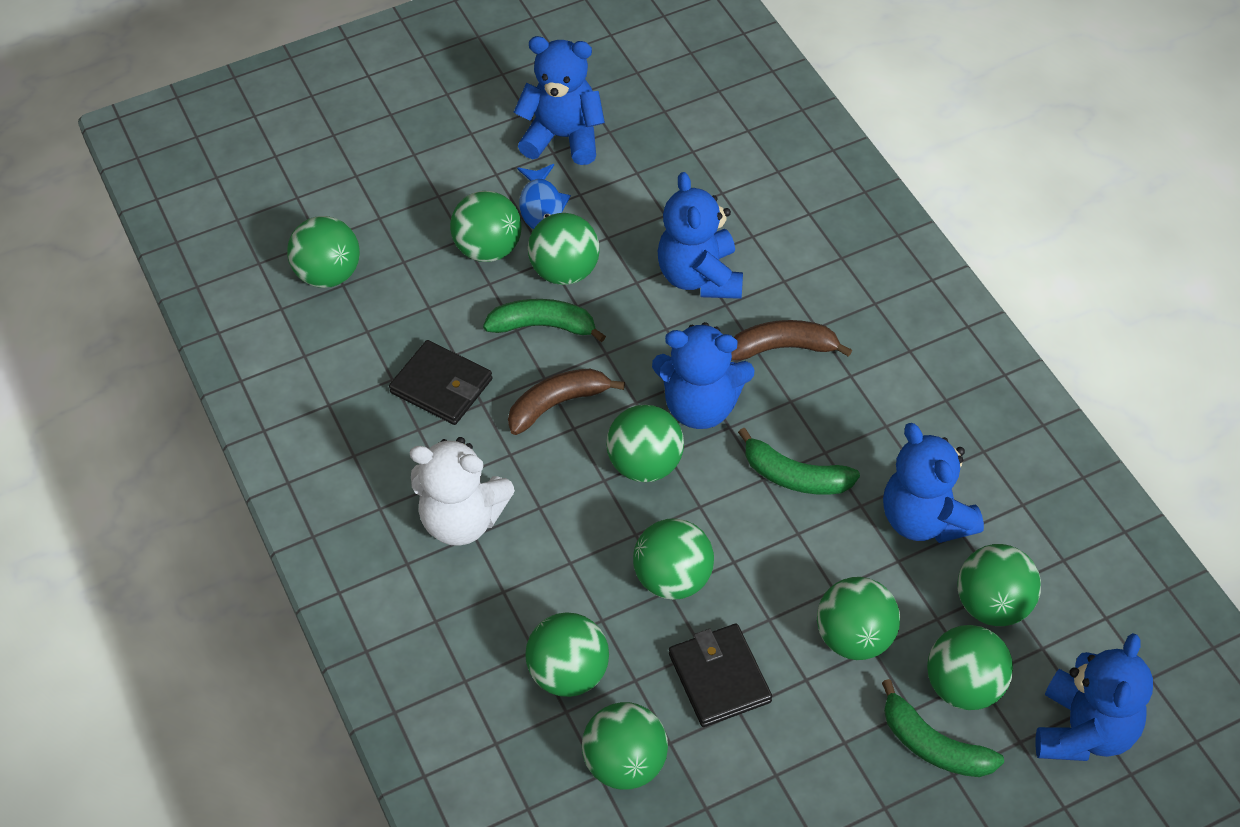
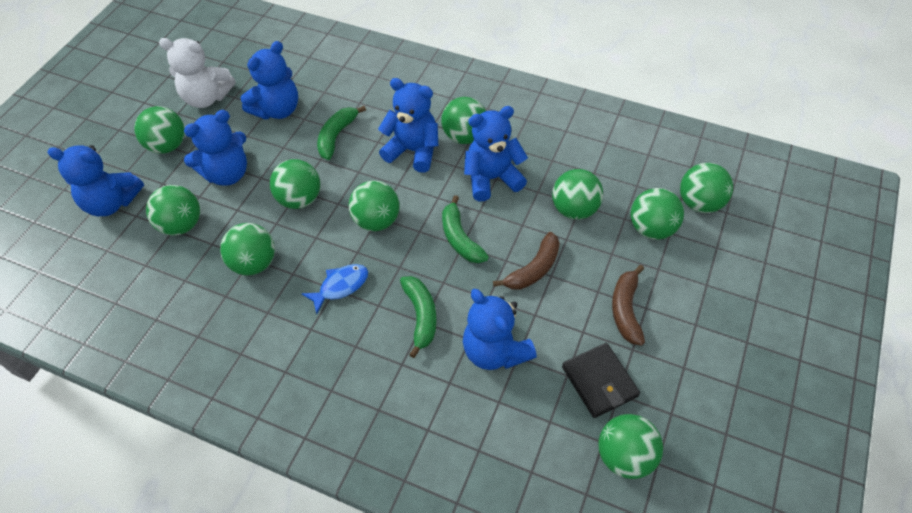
black wallet: 2 -> 1
blue teddy bear: 5 -> 6

